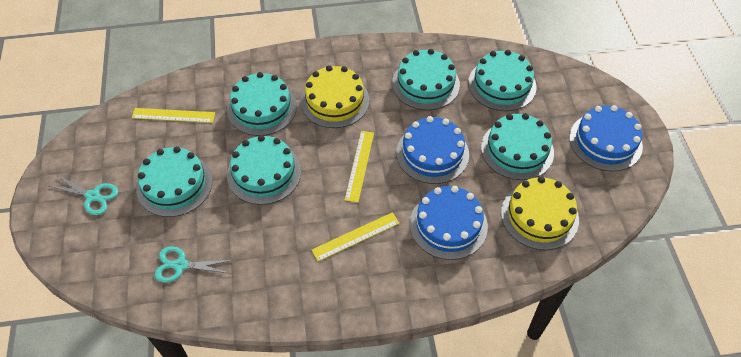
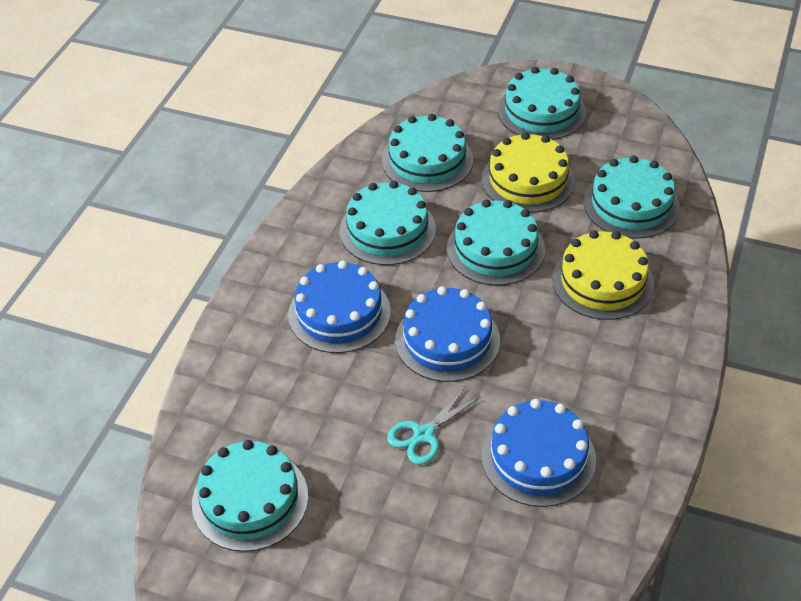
turquoise scissors: 2 -> 1
yellow ruler: 3 -> 0

